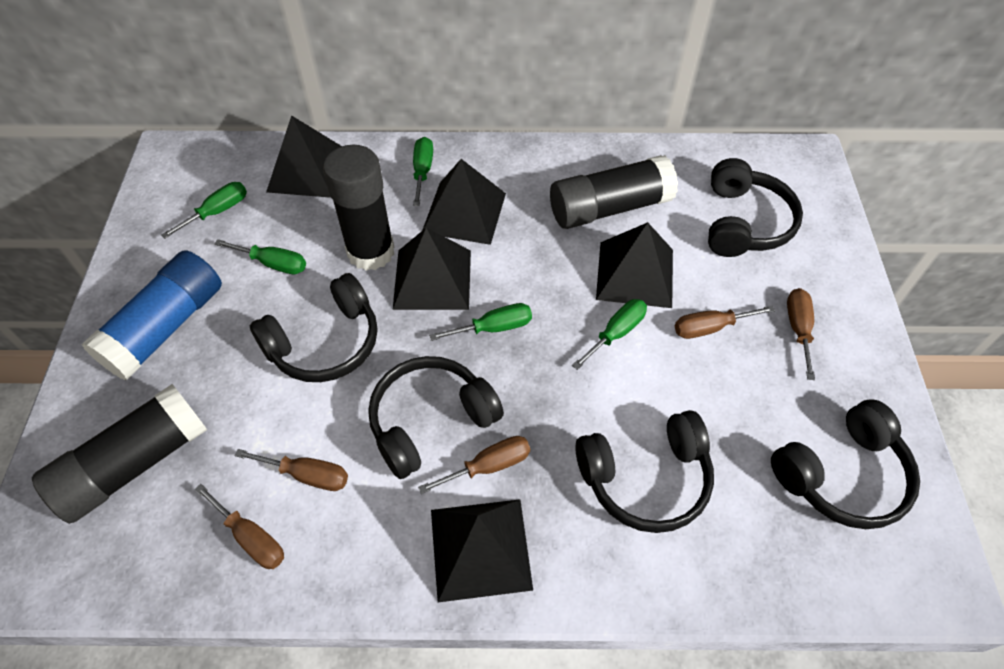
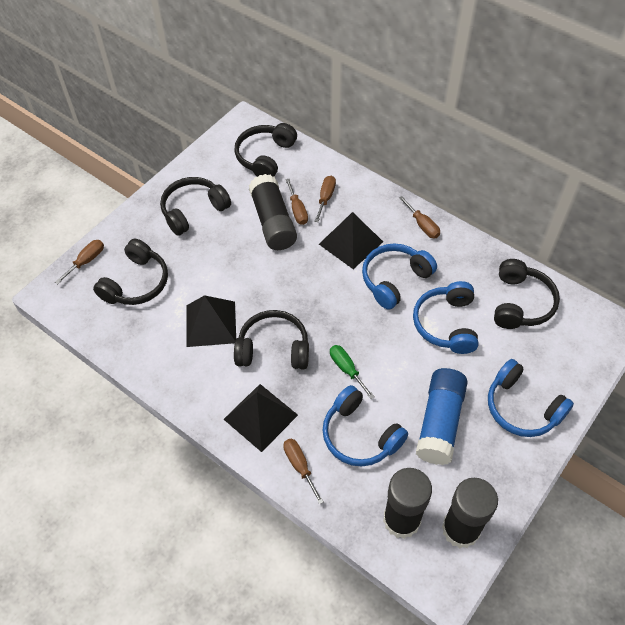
black pyramid: 5 -> 3
blue headphones: 0 -> 4
green screwdriver: 5 -> 1

